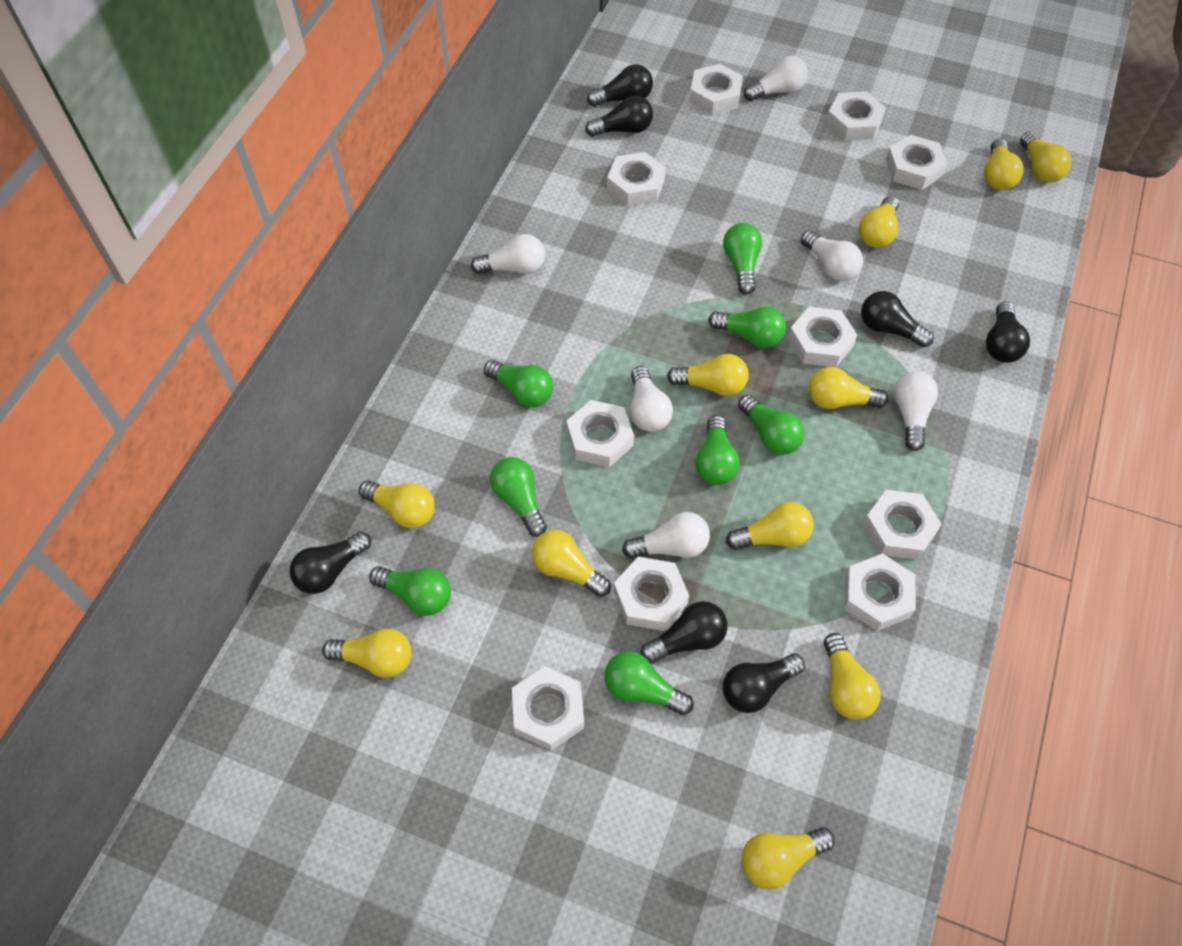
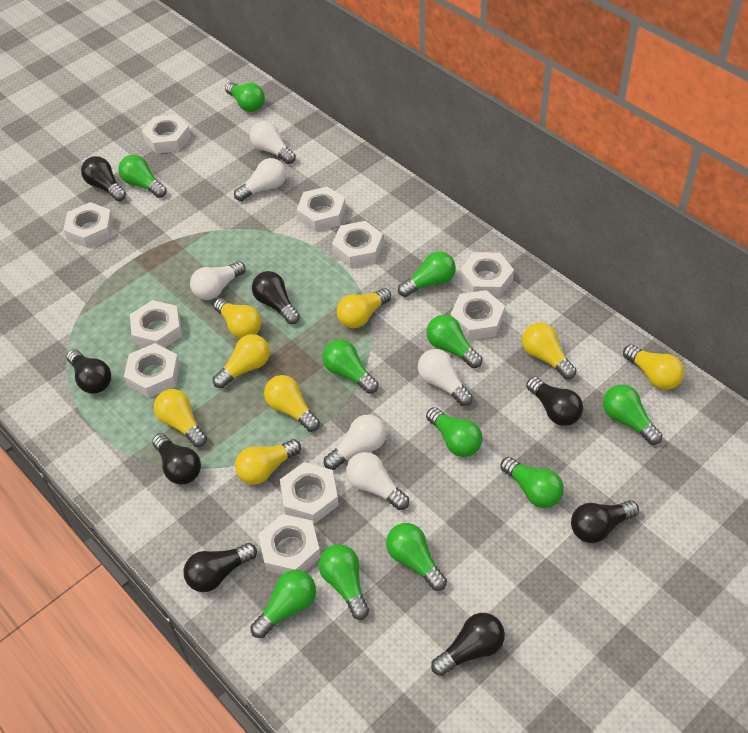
black light bulb: 7 -> 8
green light bulb: 8 -> 11
yellow light bulb: 11 -> 8

